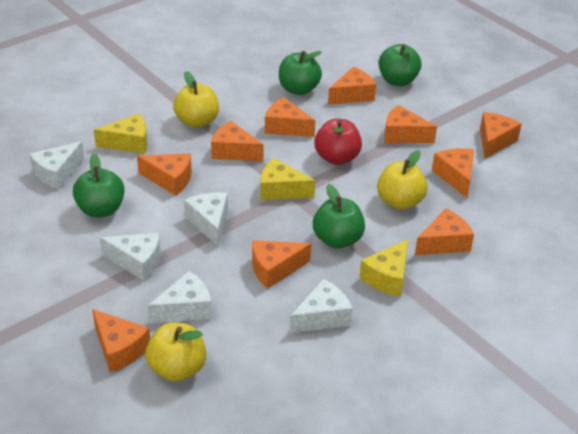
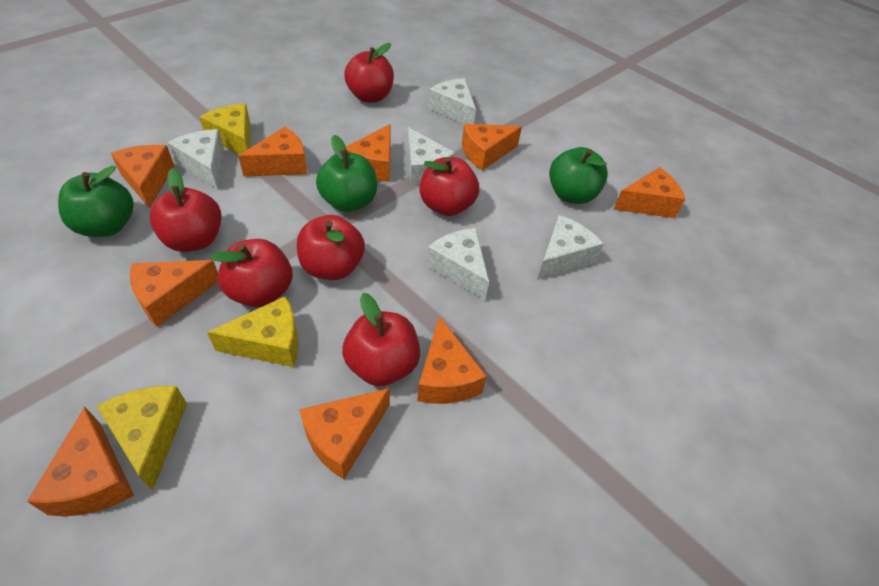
green apple: 4 -> 3
orange cheese: 10 -> 9
red apple: 1 -> 6
yellow apple: 3 -> 0

